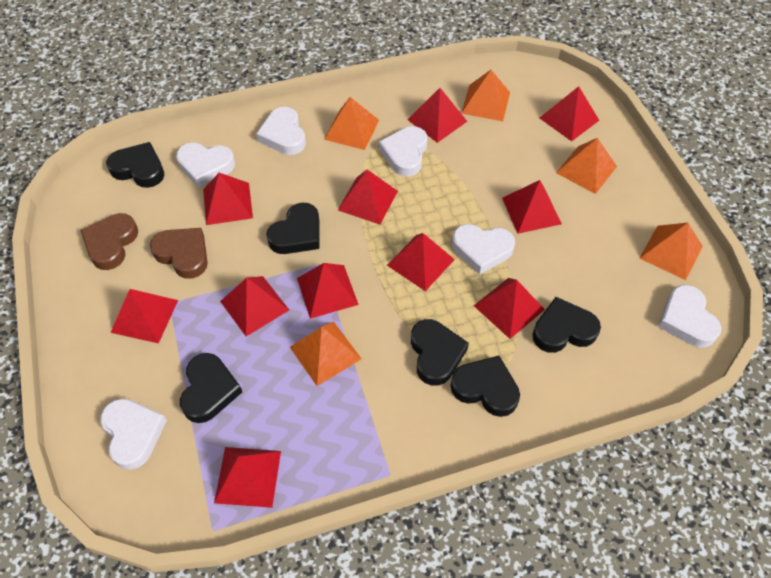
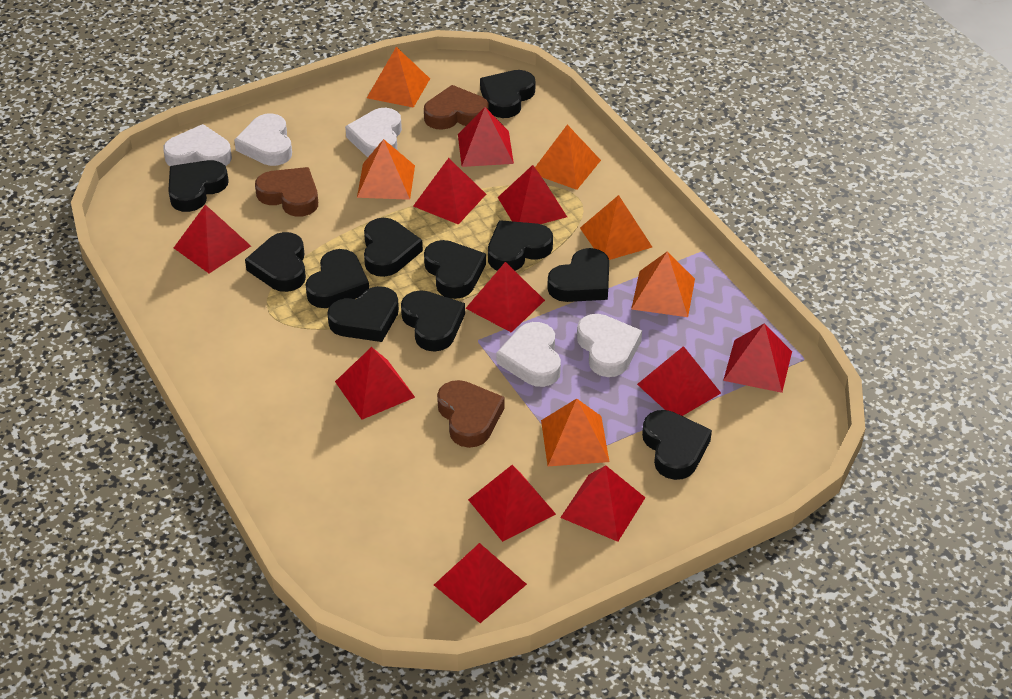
black heart: 6 -> 11
brown heart: 2 -> 3
orange pyramid: 5 -> 6
white heart: 6 -> 5

